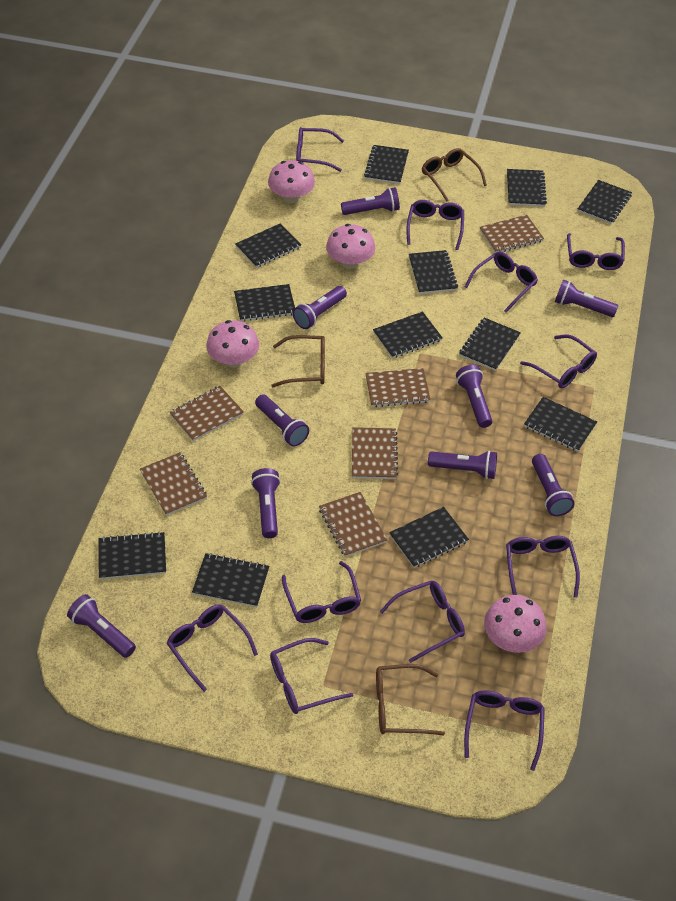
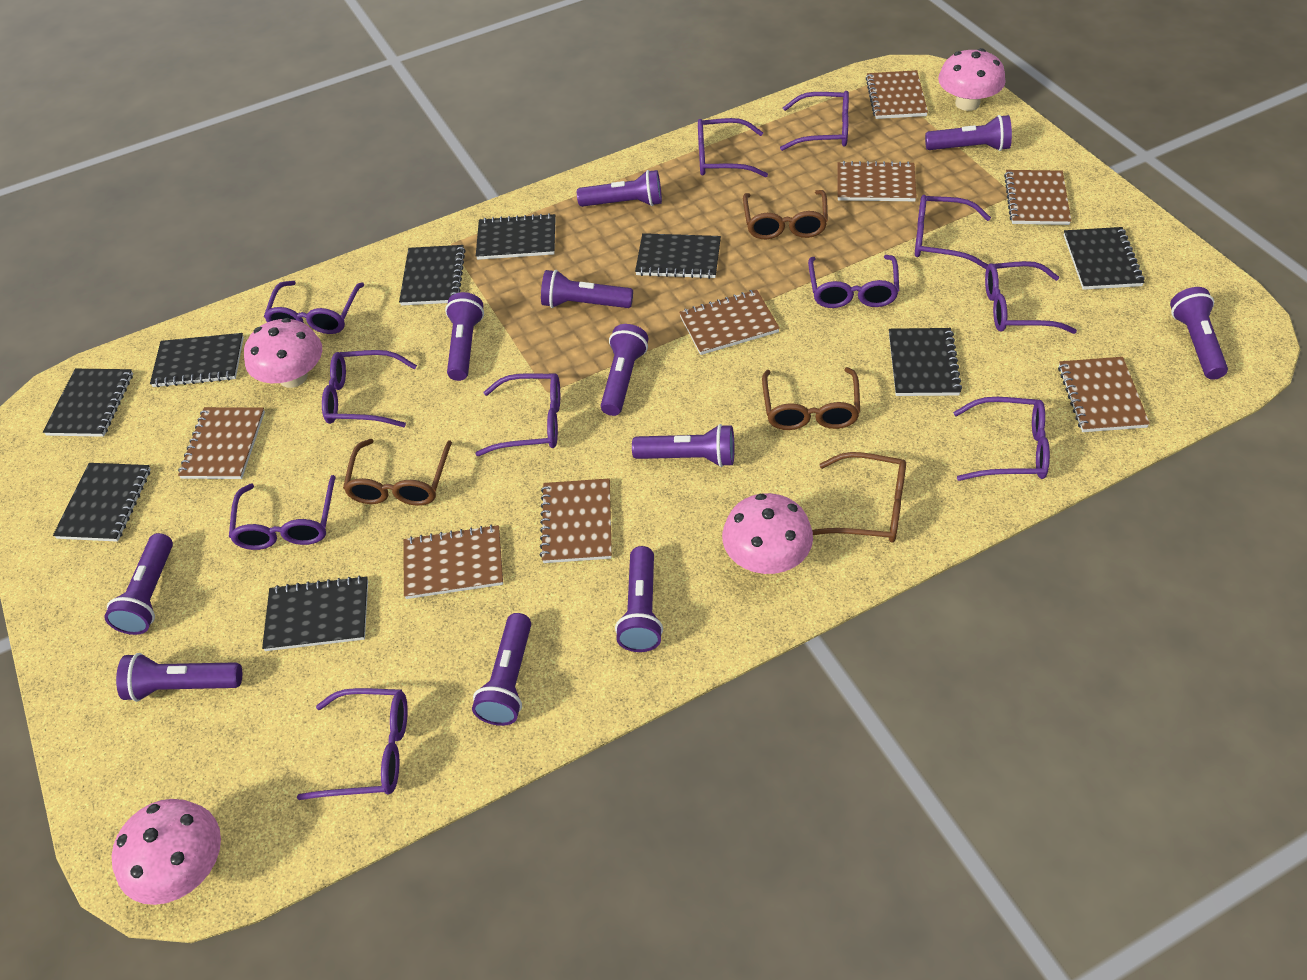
black notebook: 12 -> 9
brown glasses: 3 -> 4
brown notebook: 6 -> 8
purple flashlight: 9 -> 11

